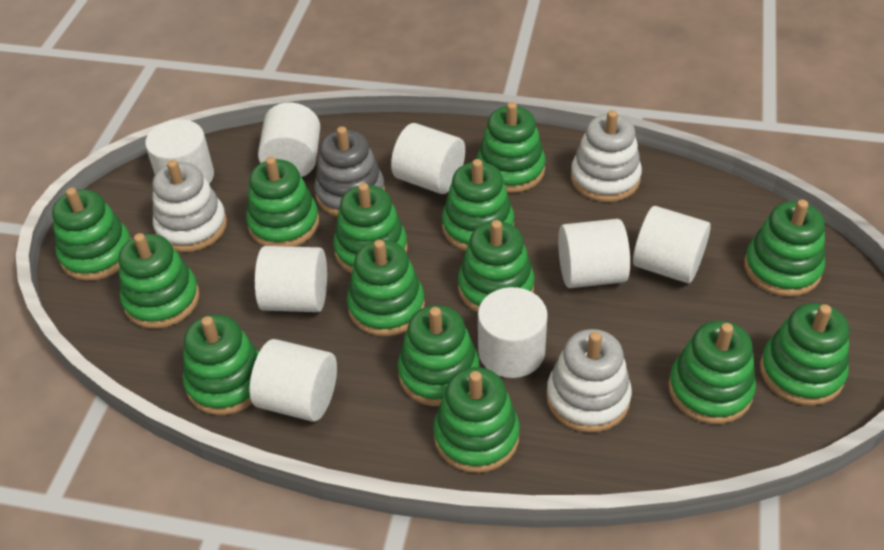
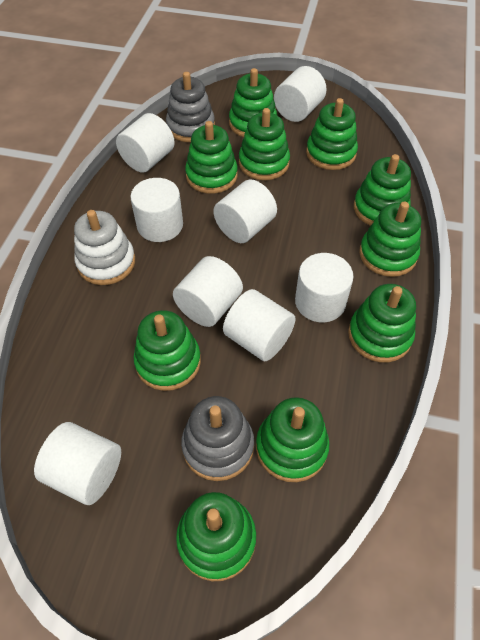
green stacking toy: 14 -> 10
grey stacking toy: 1 -> 2
white stacking toy: 3 -> 1

